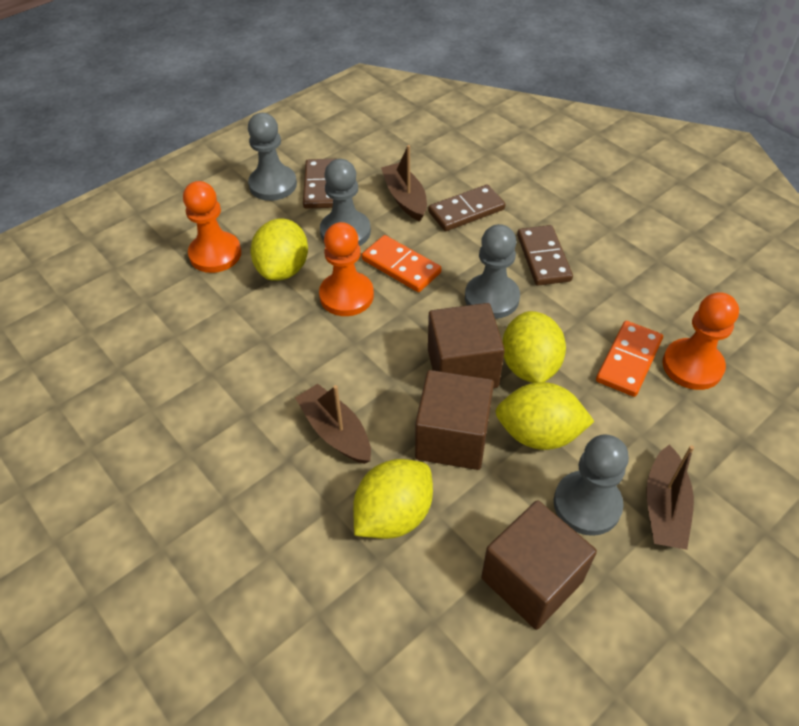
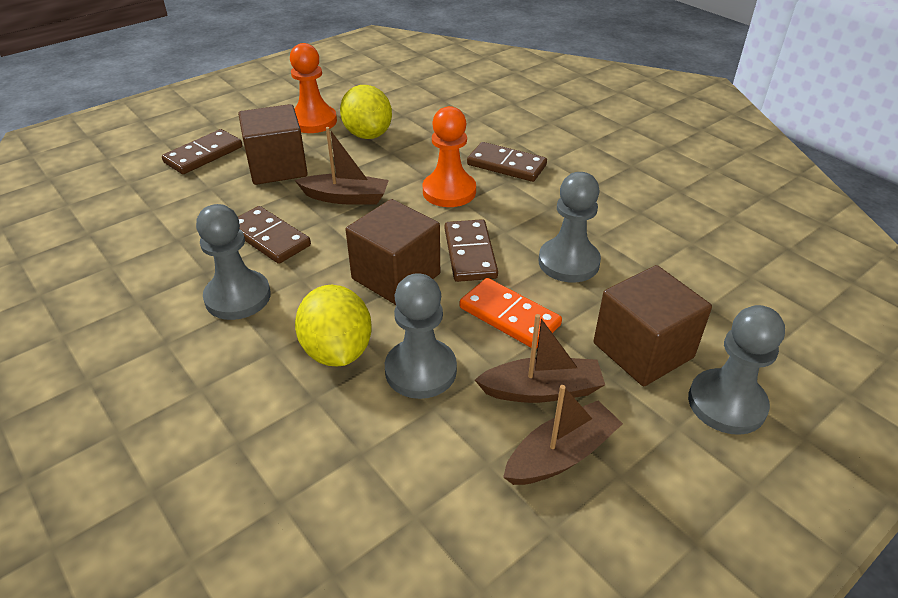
brown domino: 3 -> 4
orange domino: 2 -> 1
orange pawn: 3 -> 2
yellow lemon: 4 -> 2

